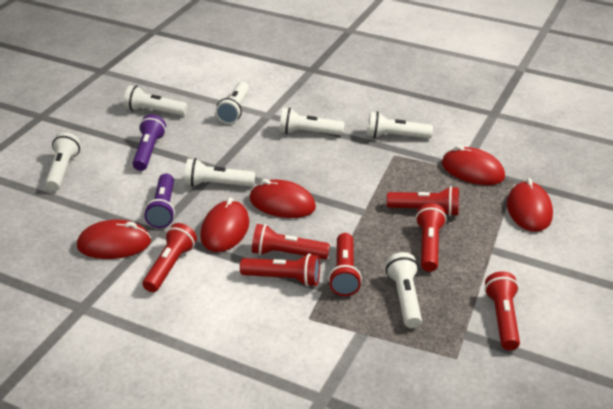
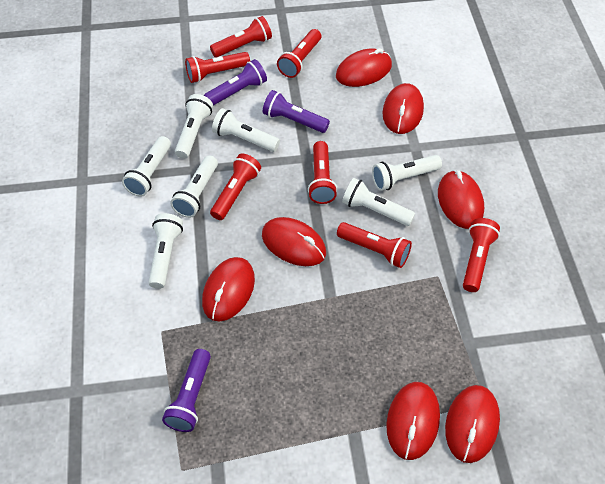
purple flashlight: 2 -> 3
red mouse: 5 -> 7

